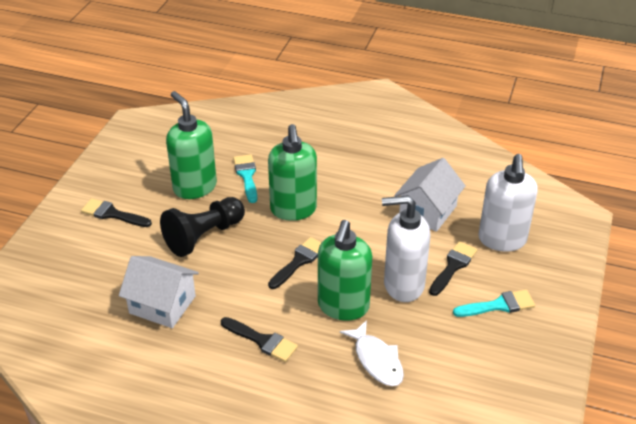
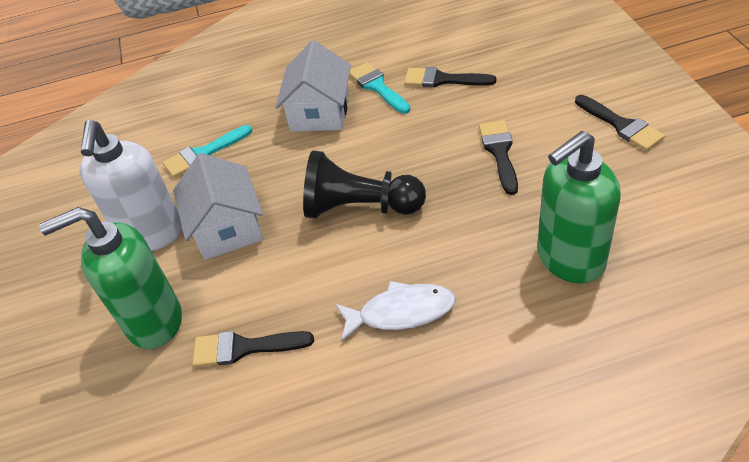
green soap dispenser: 3 -> 2
white soap dispenser: 2 -> 1

